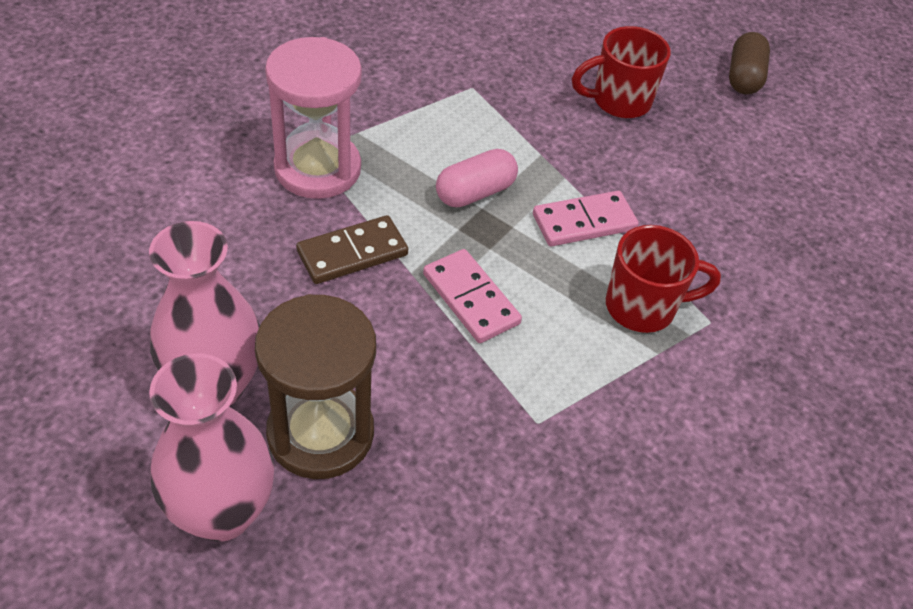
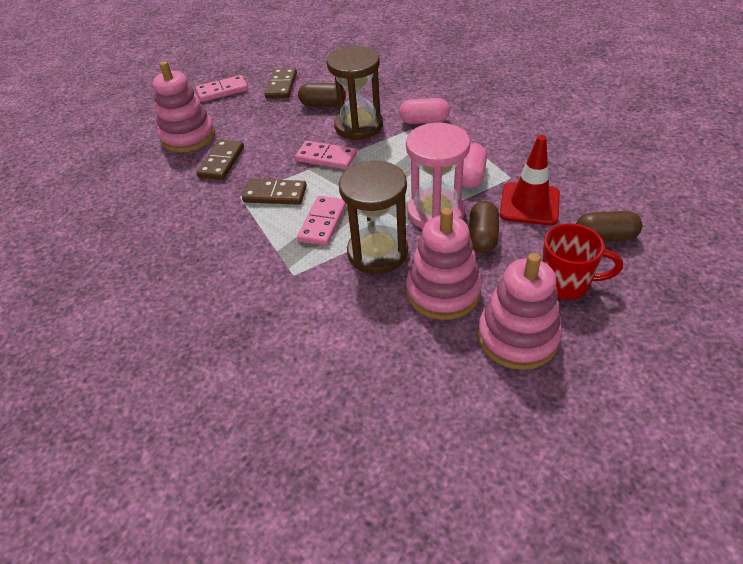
brown capsule: 1 -> 3
brown domino: 1 -> 3
brown hourglass: 1 -> 2
pink capsule: 1 -> 2
pink domino: 2 -> 3
pink stacking toy: 0 -> 3
pink vase: 2 -> 0
red mug: 2 -> 1
red traffic cone: 0 -> 1

